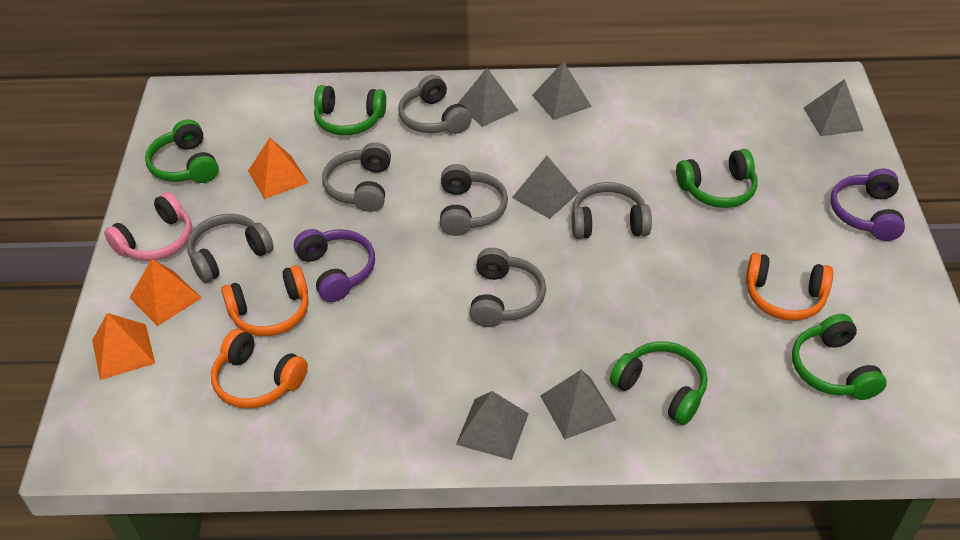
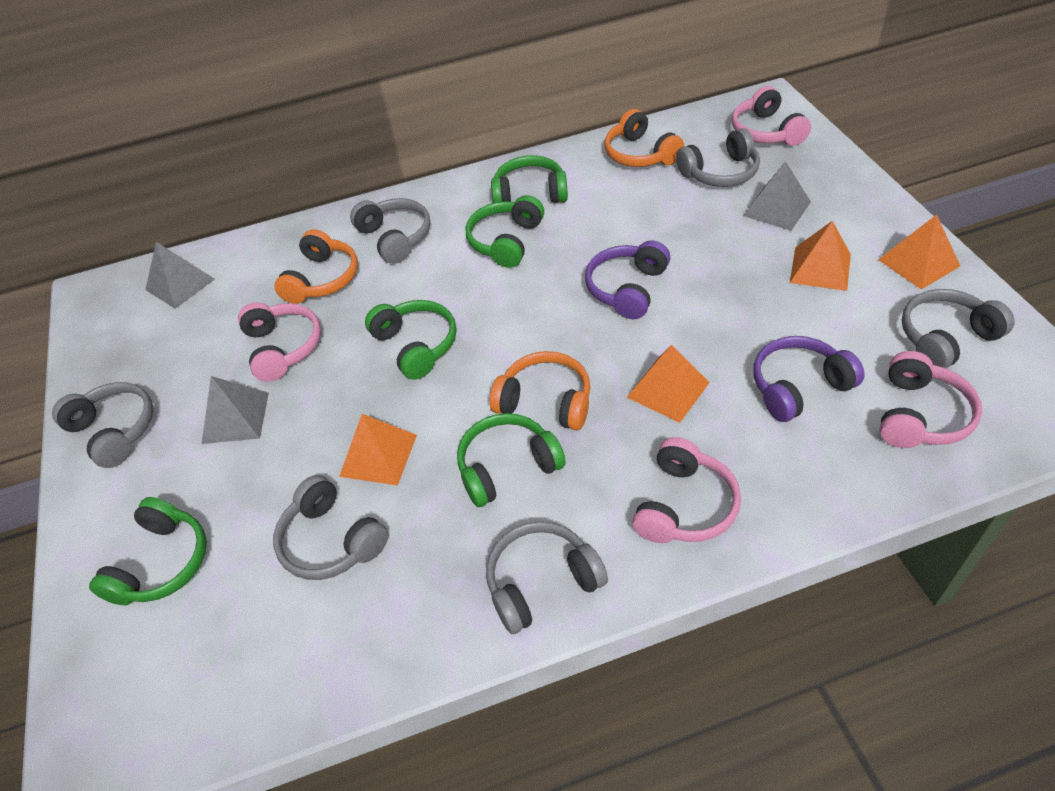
grey pyramid: 6 -> 3
orange pyramid: 3 -> 4
pink headphones: 1 -> 4

